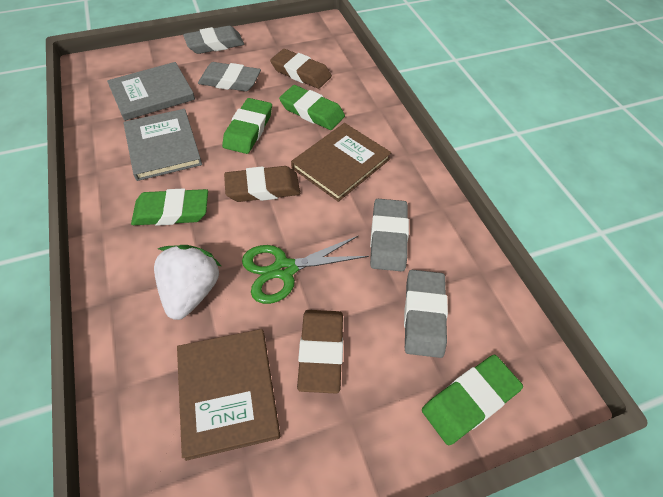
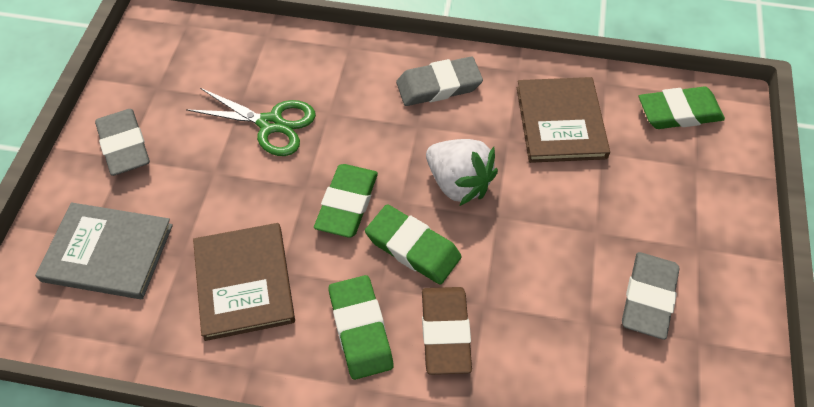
brown eraser: 3 -> 1
grey book: 2 -> 1
grey eraser: 4 -> 3

